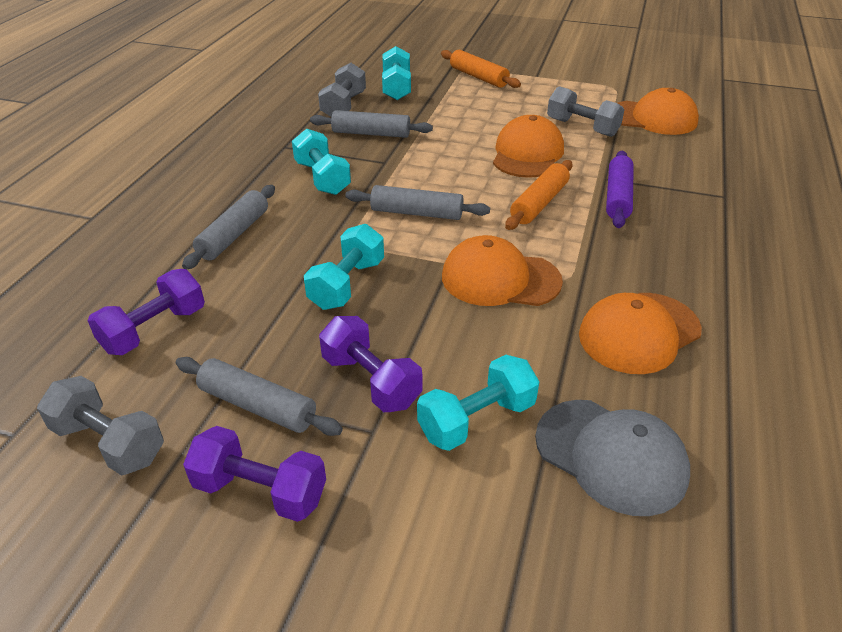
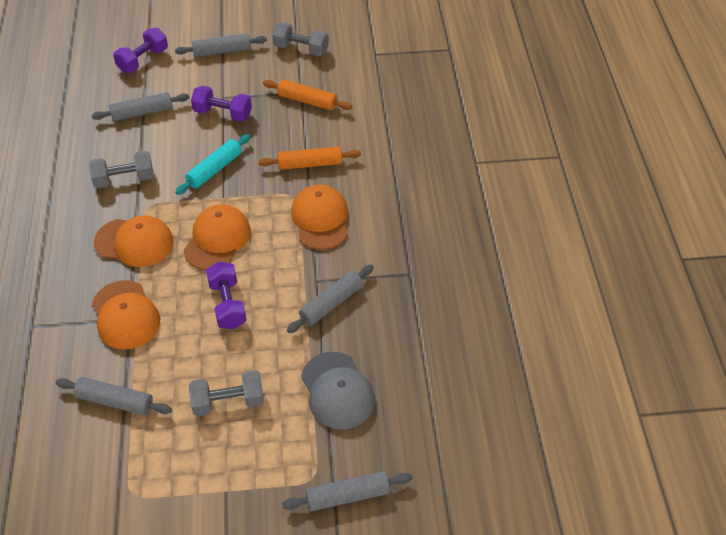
grey rolling pin: 4 -> 5
purple rolling pin: 1 -> 0
turquoise dumbbell: 4 -> 0
turquoise rolling pin: 0 -> 1

